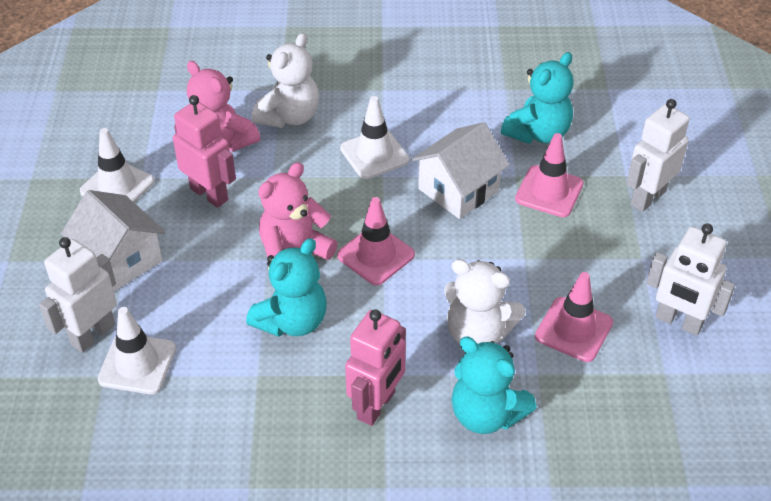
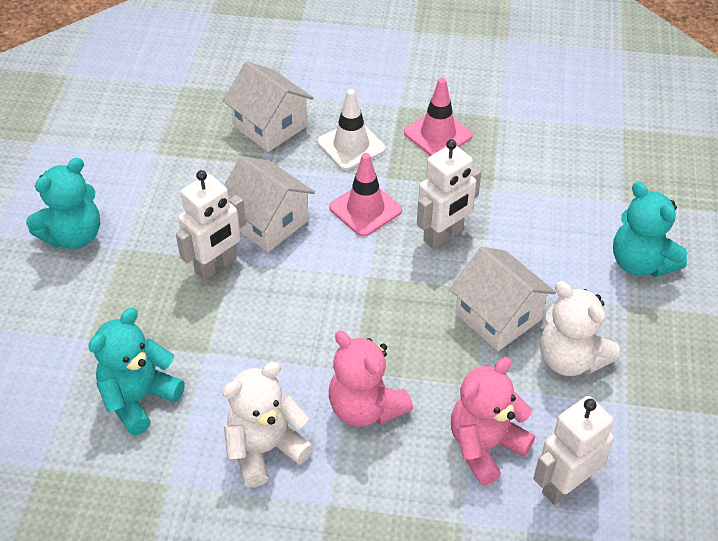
pink robot: 2 -> 0
pink traffic cone: 3 -> 2
white house: 2 -> 3
white traffic cone: 3 -> 1

